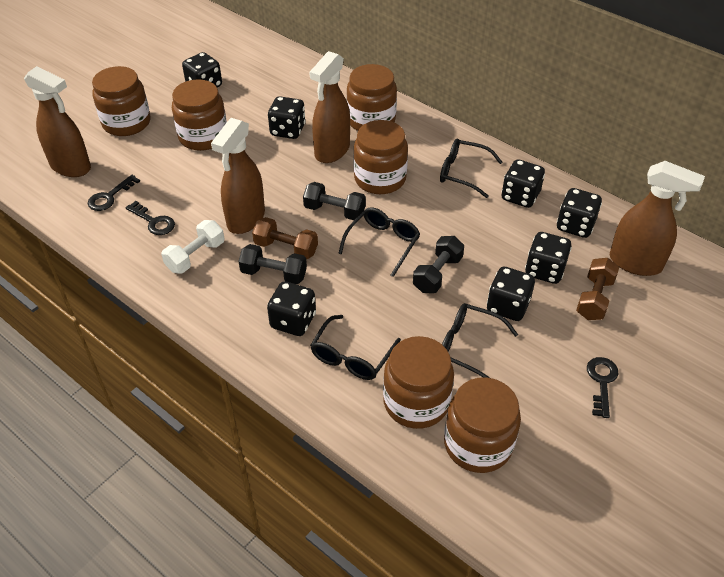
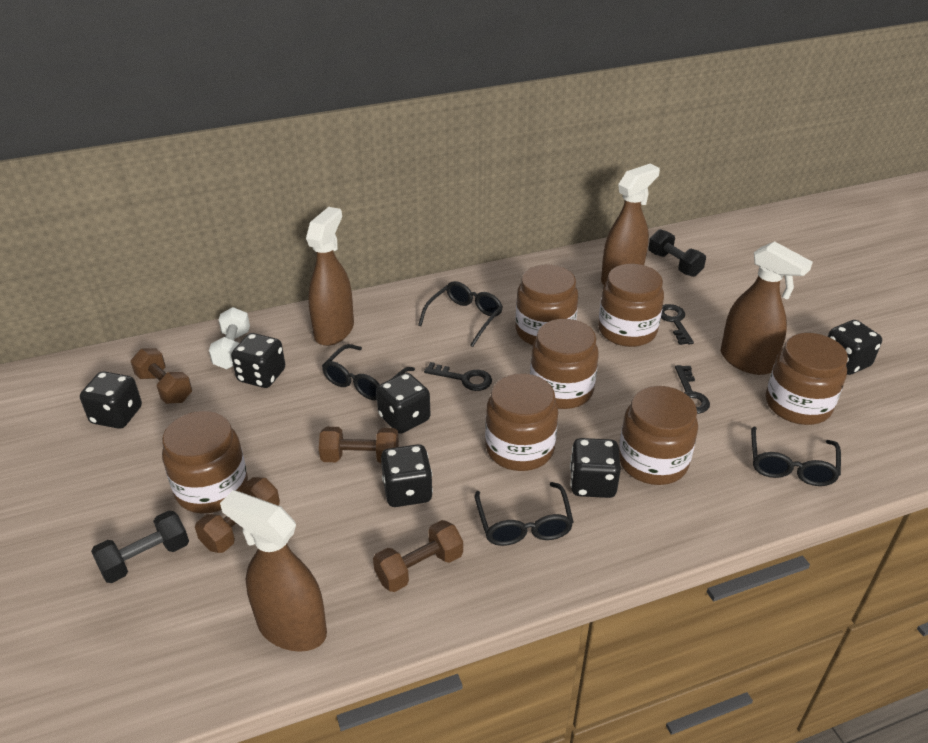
black dice: 7 -> 6
black dumbbell: 3 -> 2
brown dumbbell: 2 -> 4
brown jar: 6 -> 7

